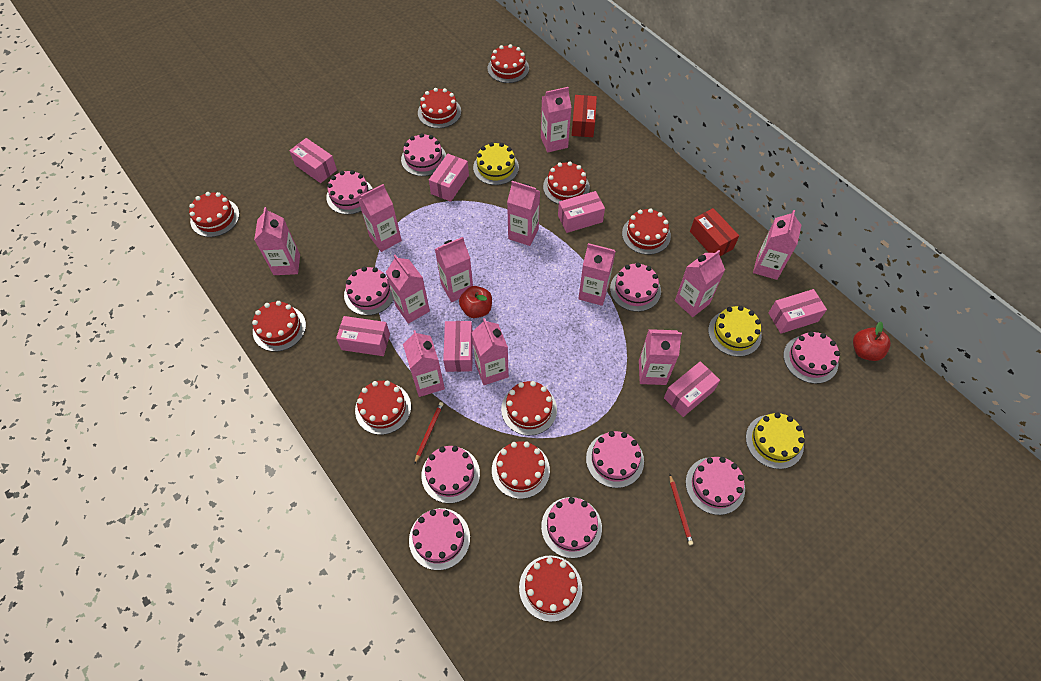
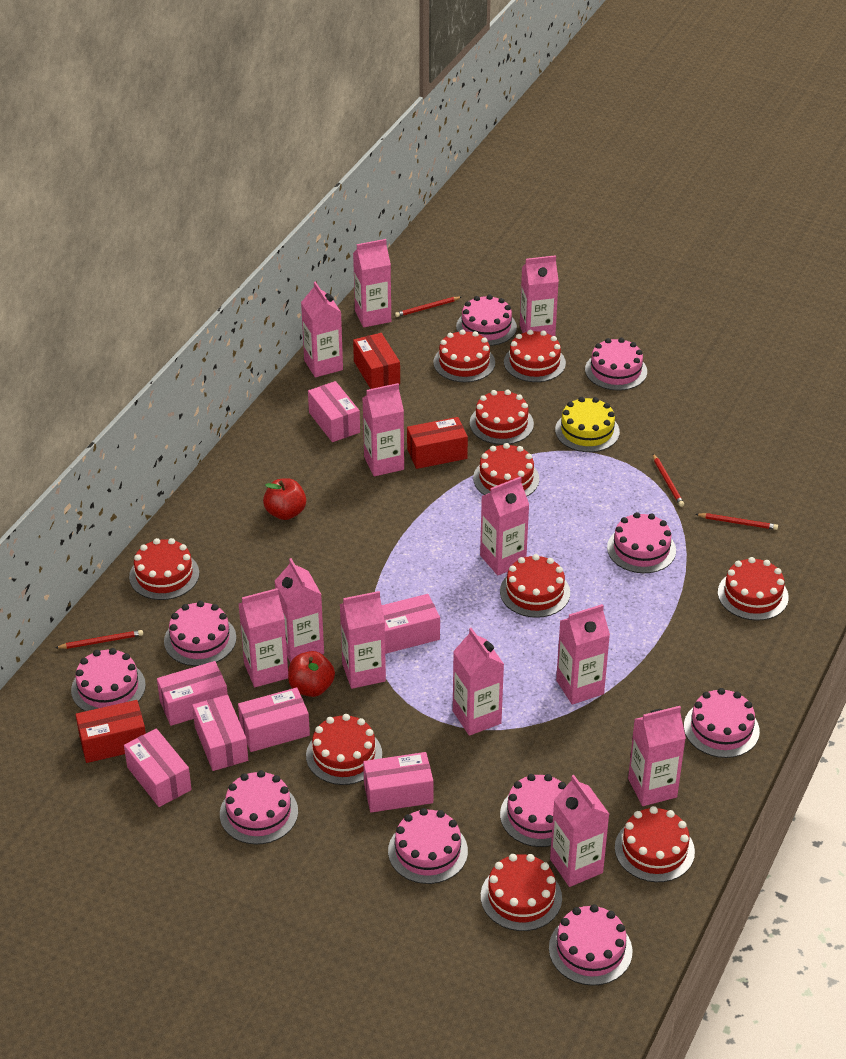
red box: 2 -> 3
red pencil: 2 -> 4
yellow cake: 3 -> 1

